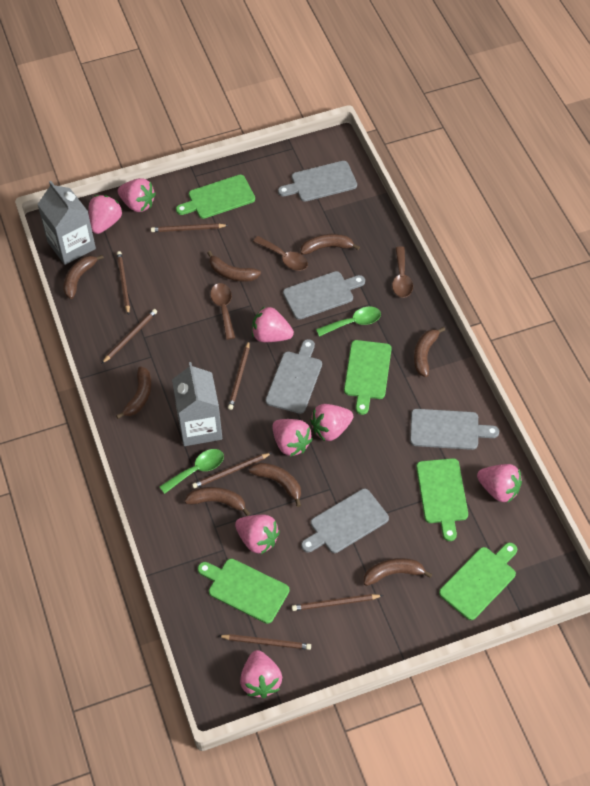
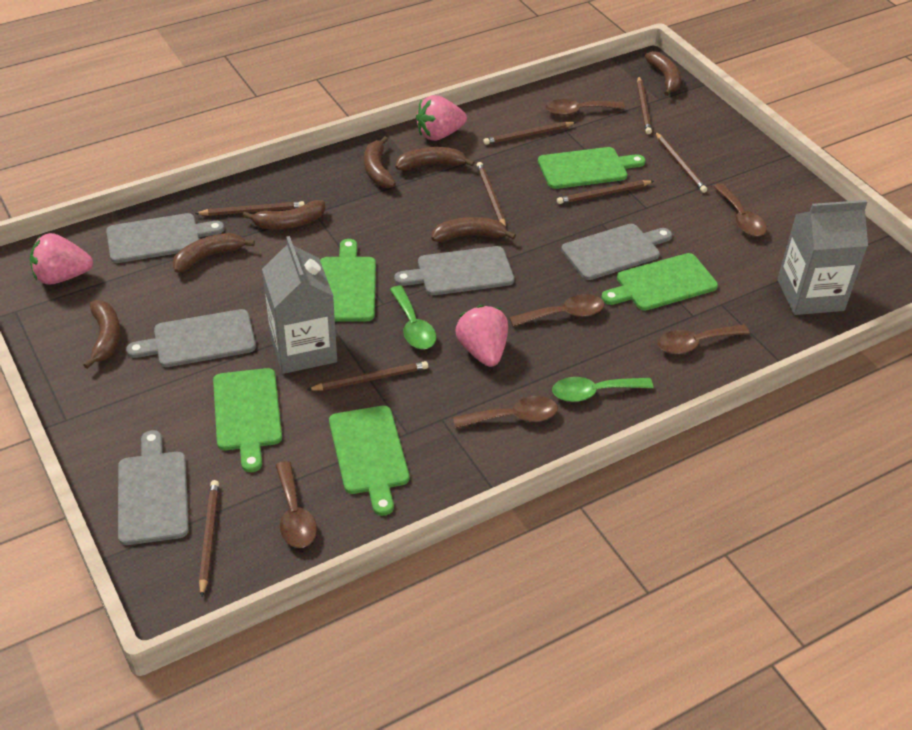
brown banana: 8 -> 7
brown pencil: 7 -> 8
brown spoon: 3 -> 6
pink strawberry: 8 -> 3

